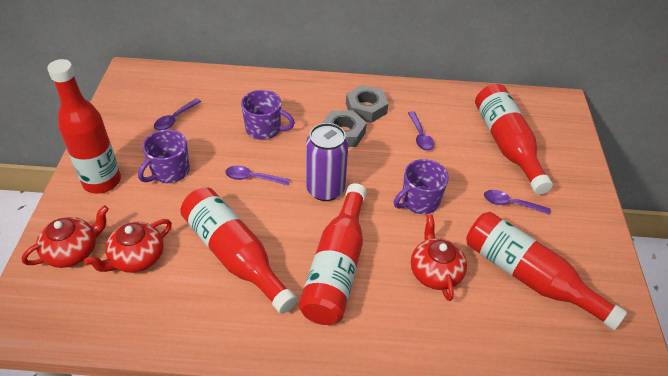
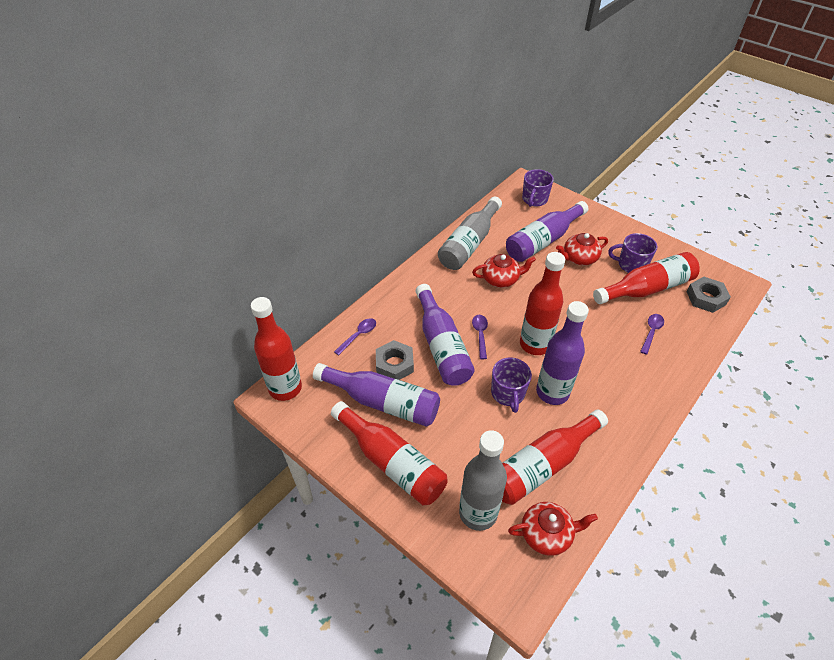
grey bottle: 0 -> 2
purple bottle: 0 -> 4
purple can: 1 -> 0
purple spoon: 4 -> 3

